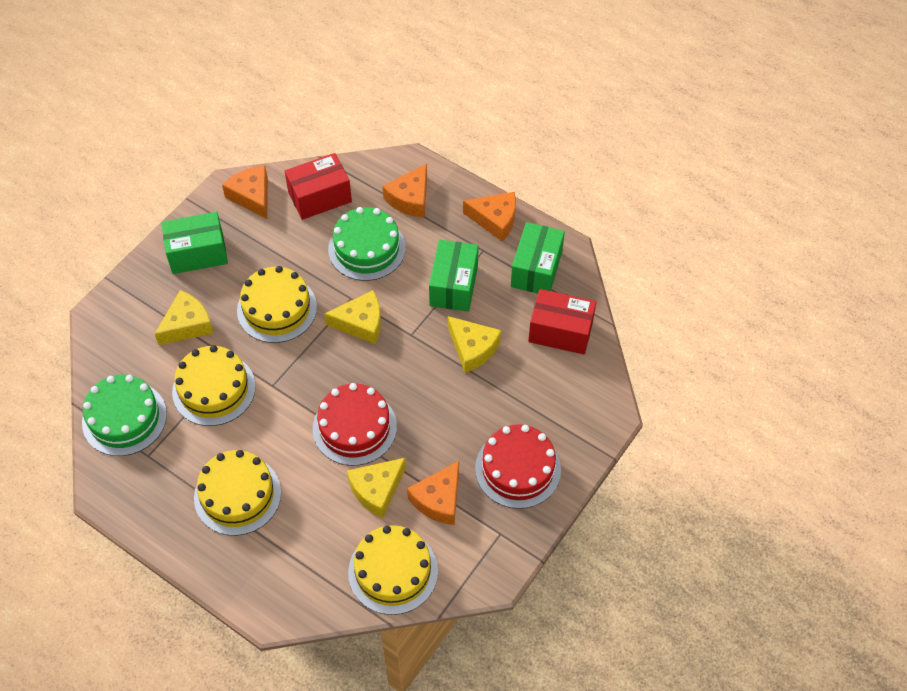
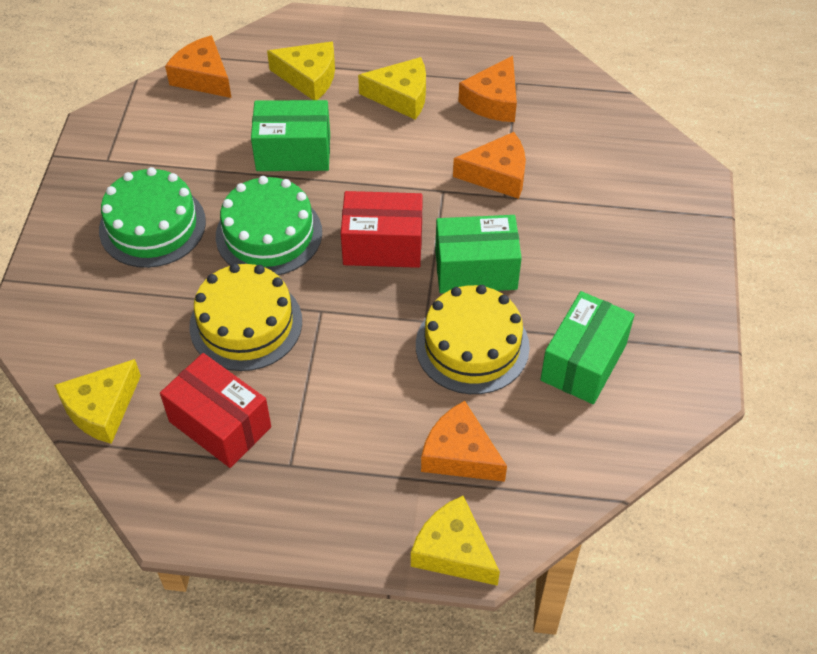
red cake: 2 -> 0
yellow cake: 4 -> 2

